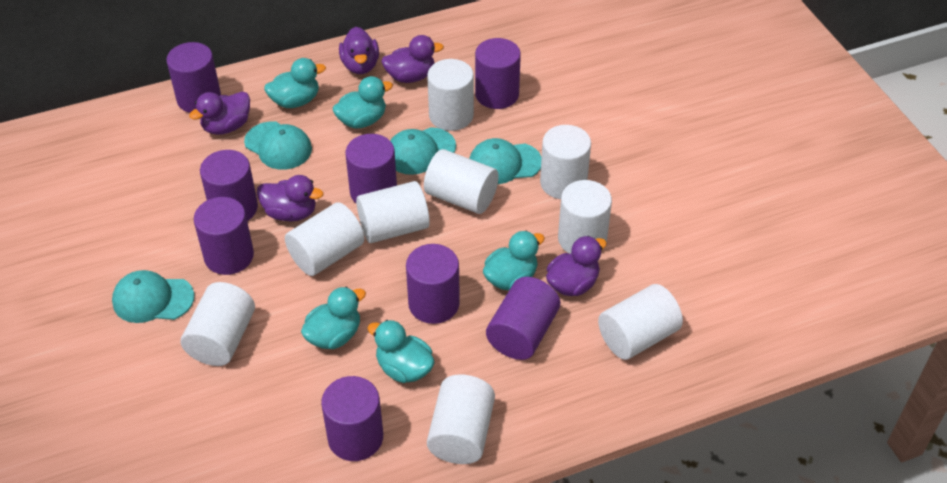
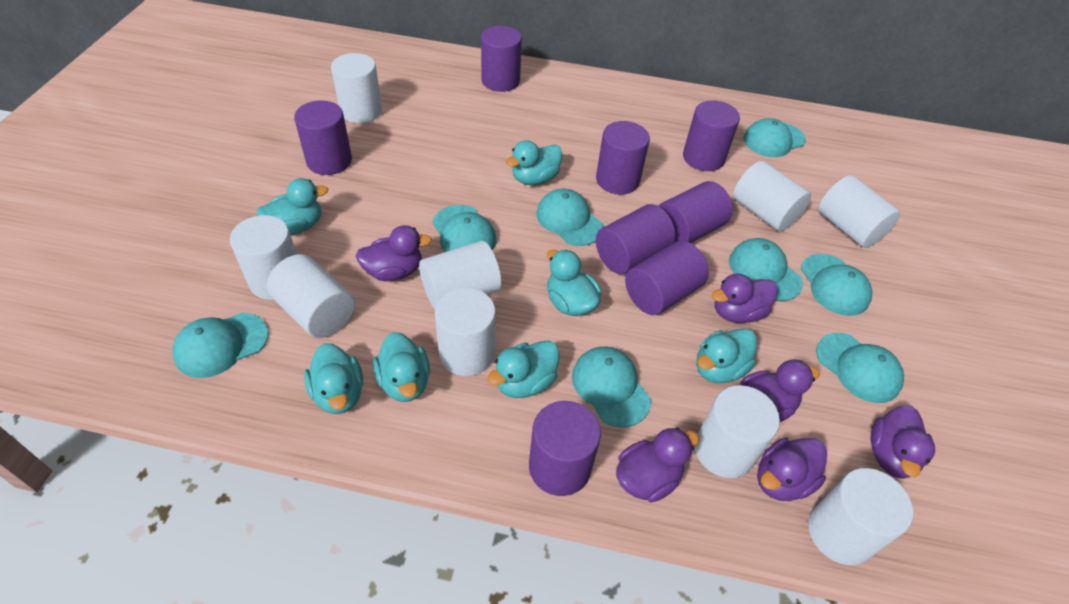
purple duck: 5 -> 6
turquoise cap: 4 -> 8
turquoise duck: 5 -> 7

